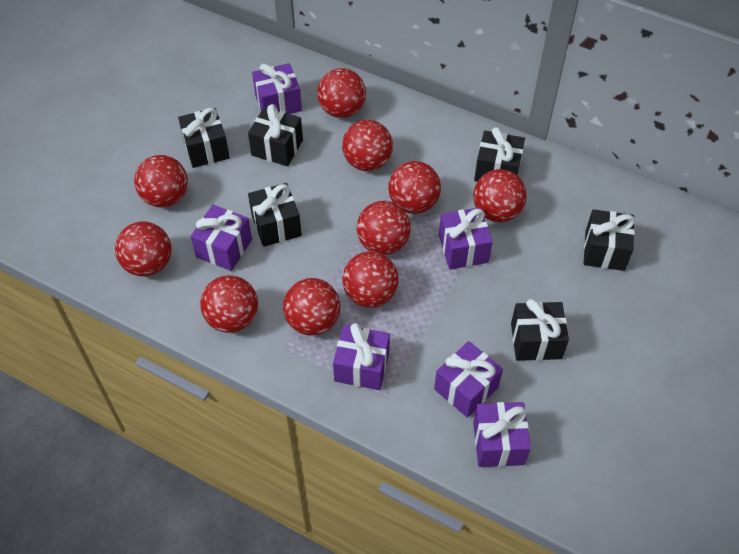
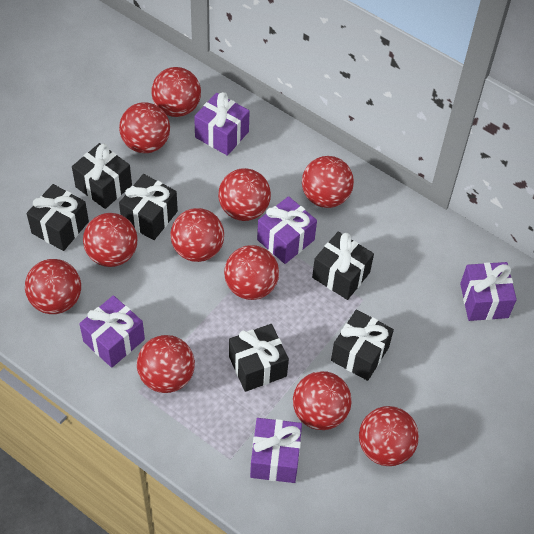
purple gift: 6 -> 5
red ball: 10 -> 11

